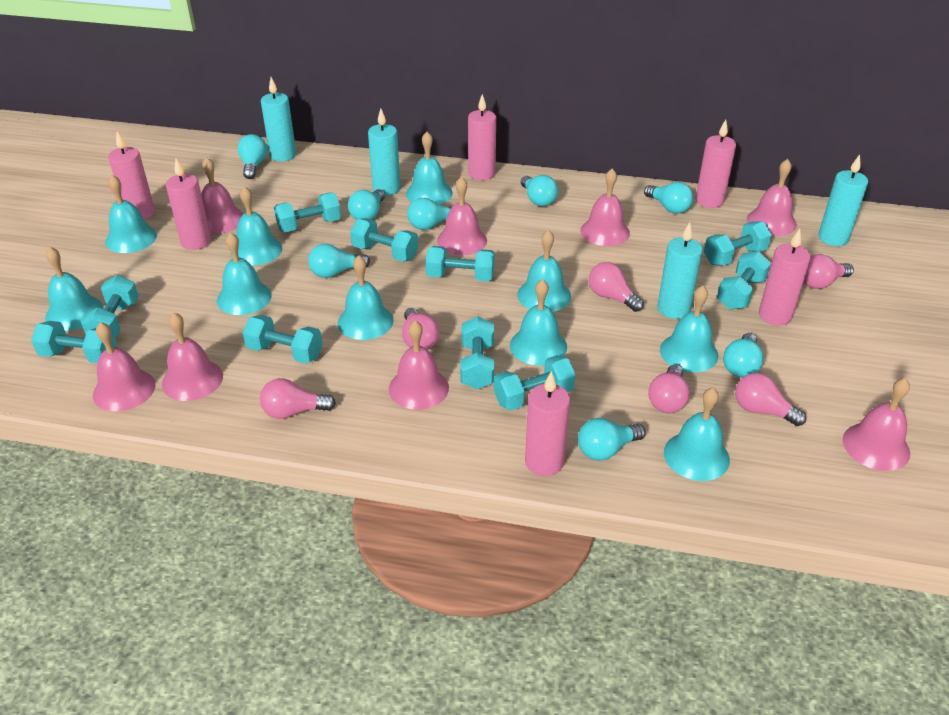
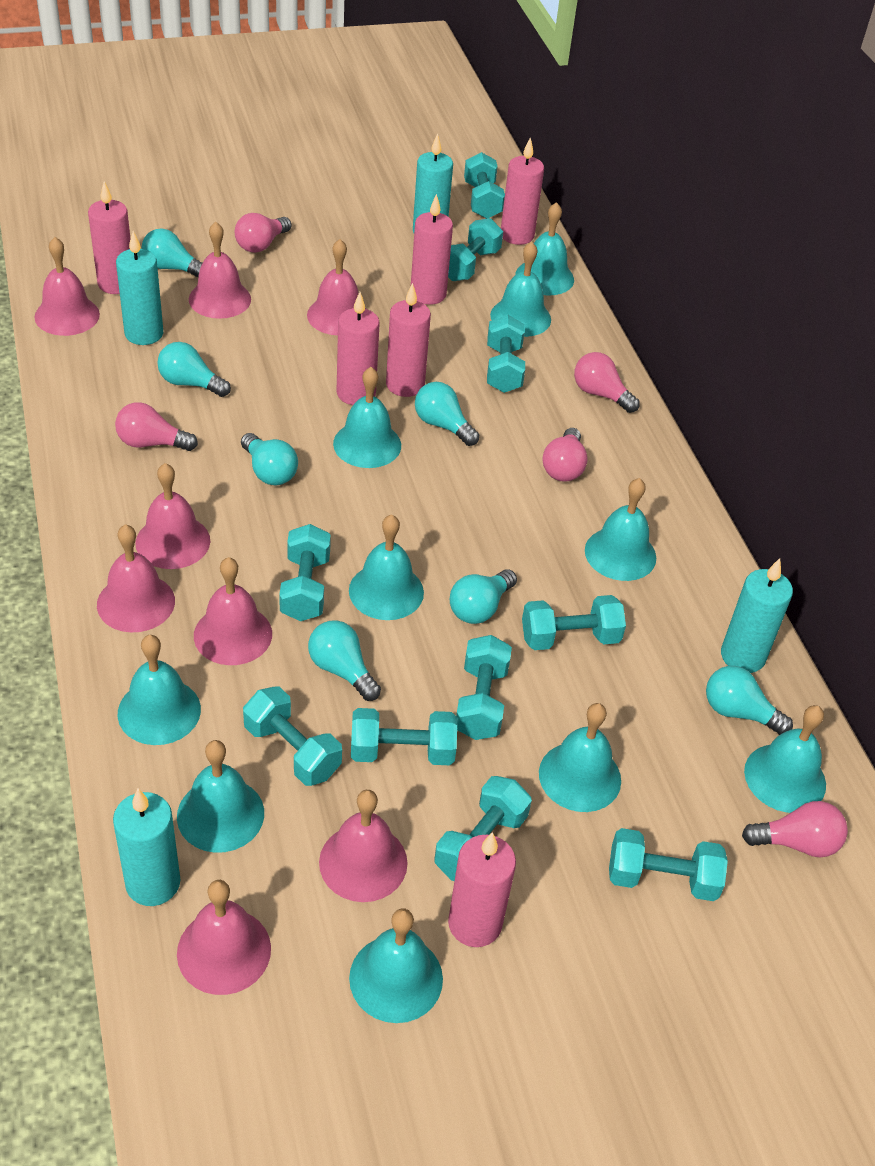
pink light bulb: 6 -> 5
turquoise light bulb: 8 -> 7

